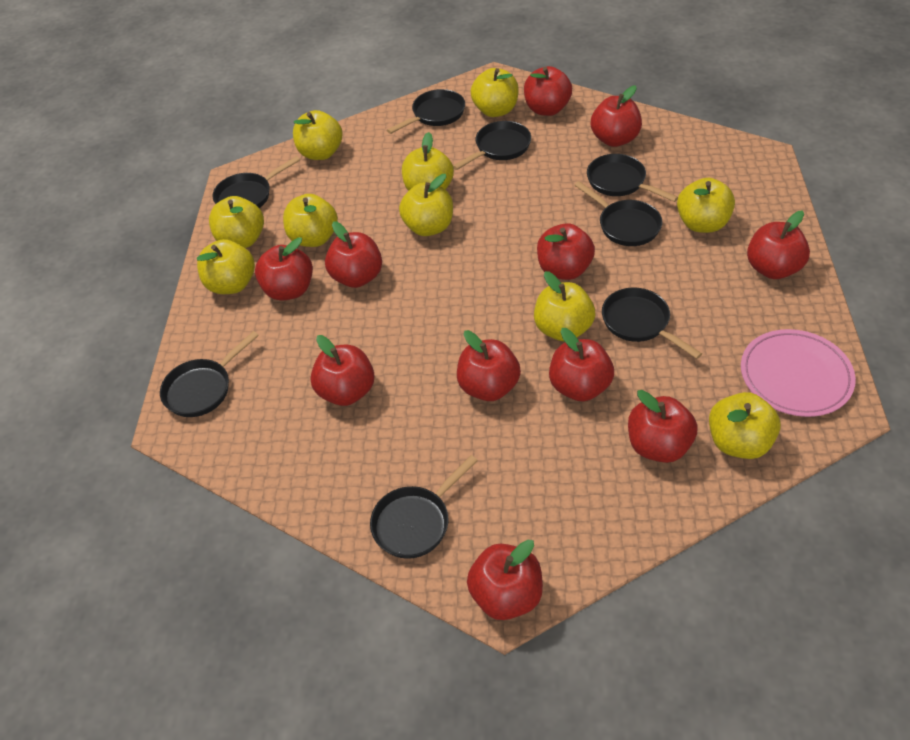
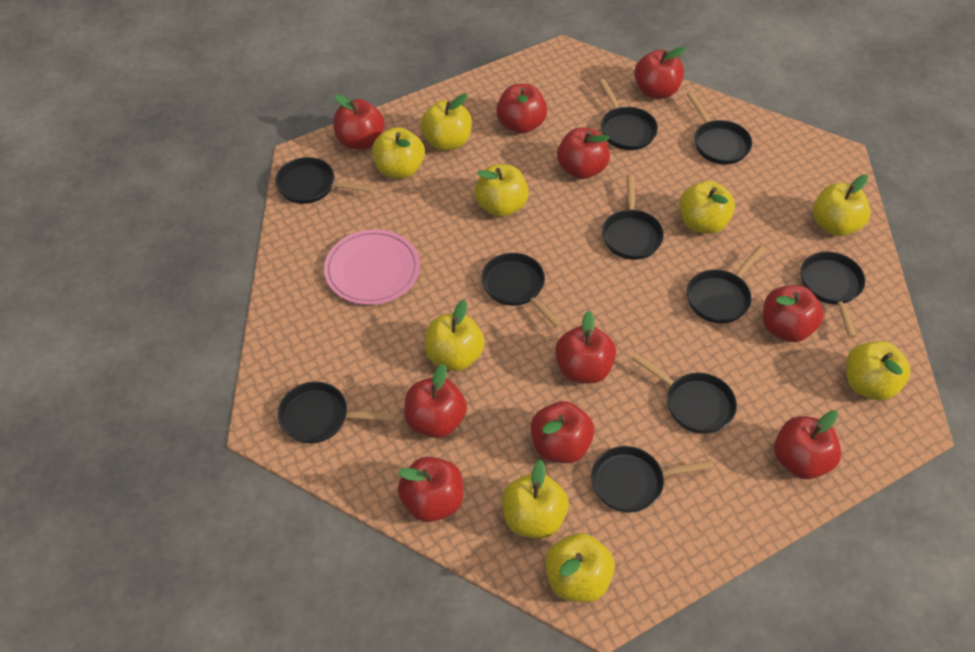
black pan: 8 -> 10
red apple: 11 -> 10
yellow apple: 10 -> 9

